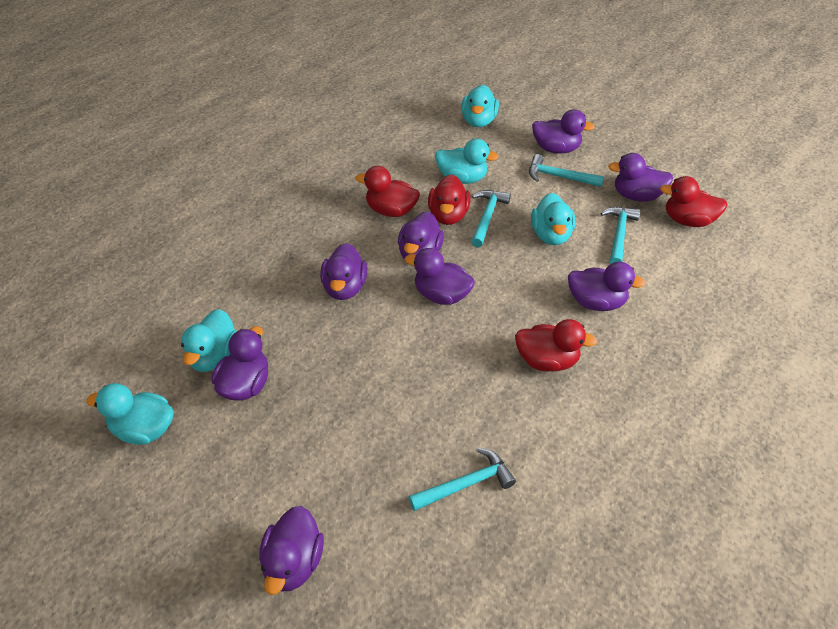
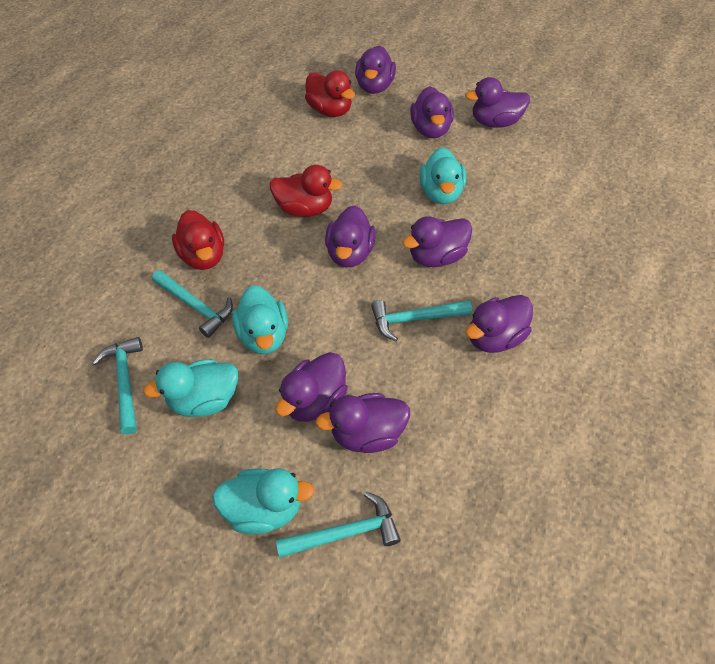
red duck: 4 -> 3
turquoise duck: 5 -> 4

